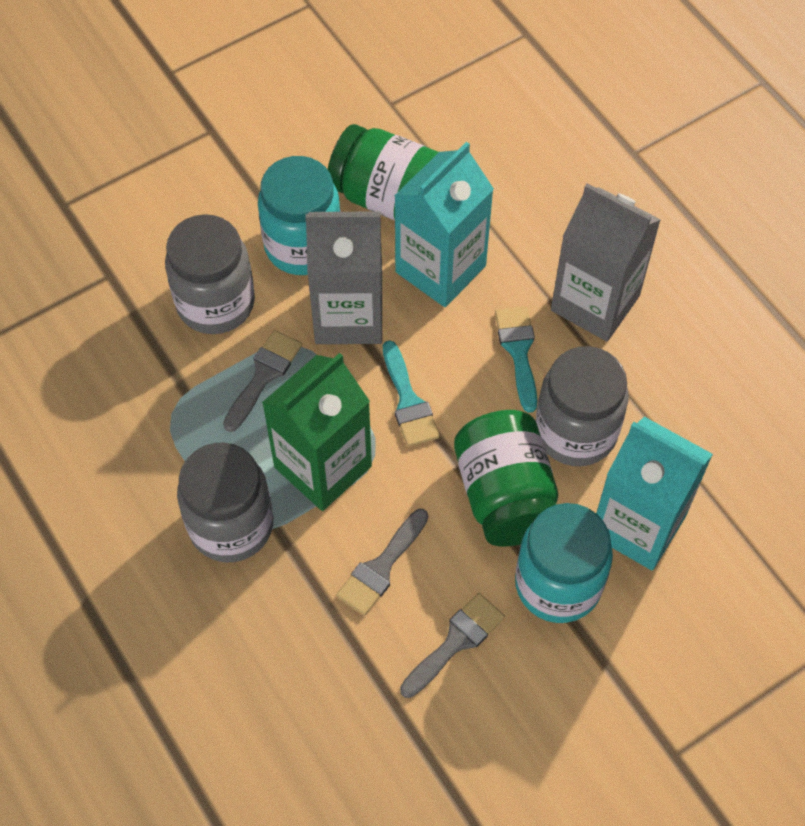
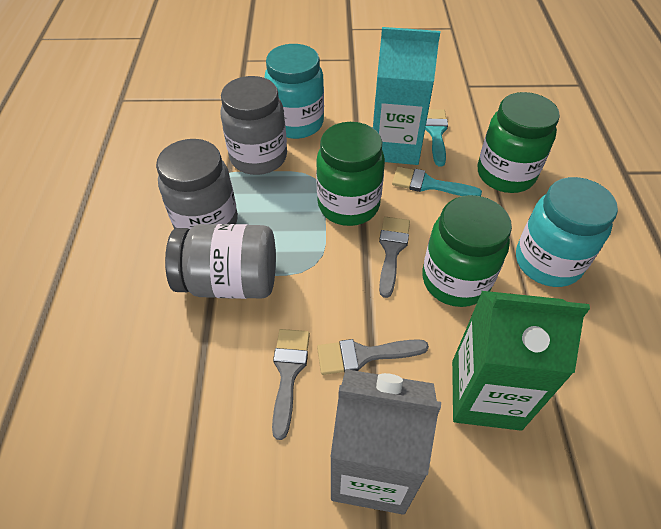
green jar: 2 -> 3
grey carton: 2 -> 1
turquoise carton: 2 -> 1

